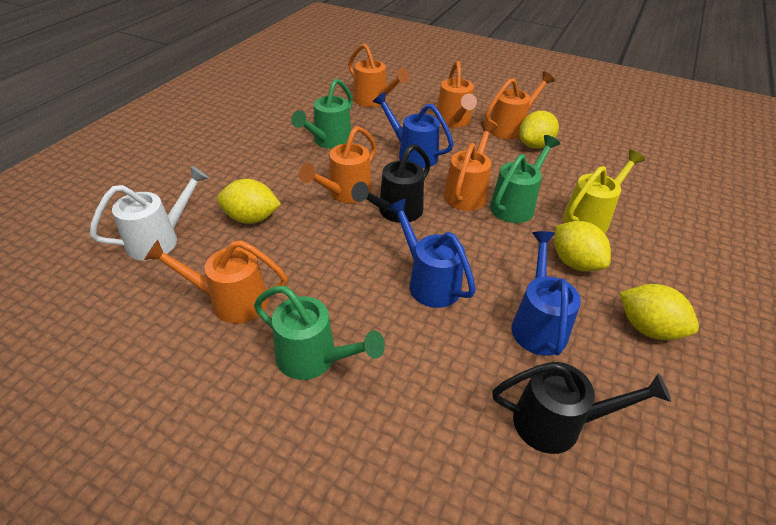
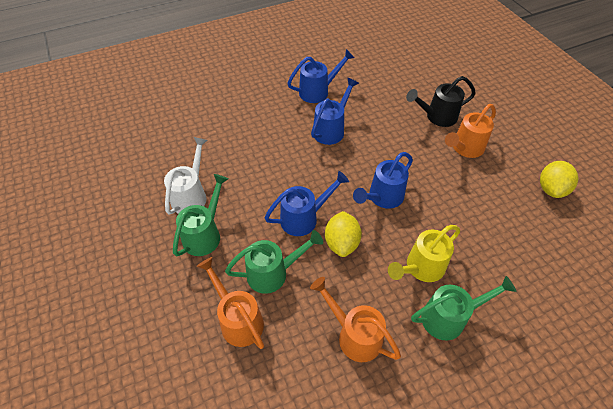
black watering can: 2 -> 1
blue watering can: 3 -> 4
orange watering can: 6 -> 3
yellow lemon: 4 -> 2

